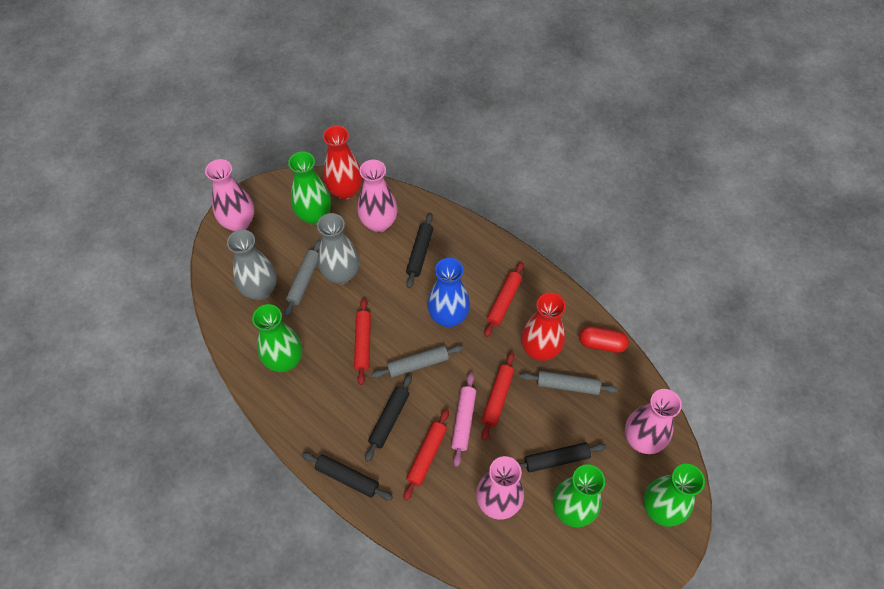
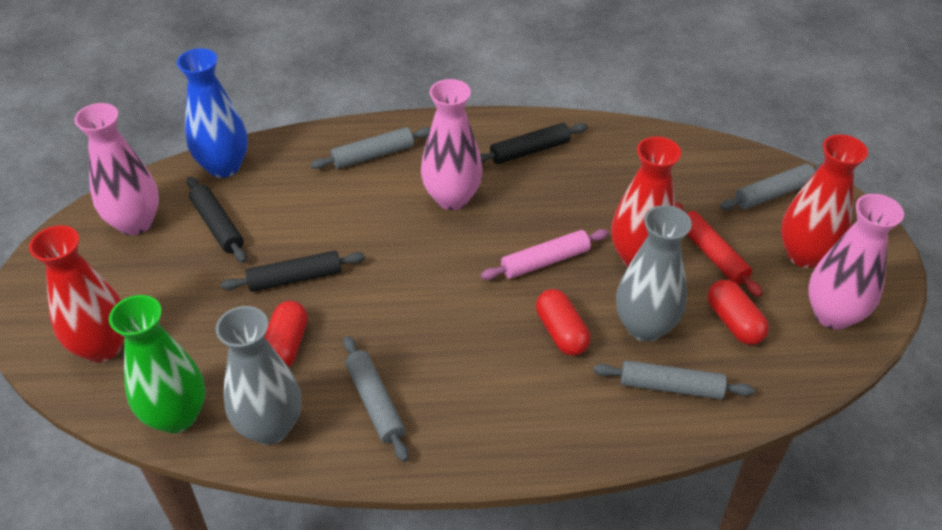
black rolling pin: 4 -> 3
green vase: 4 -> 1
grey rolling pin: 3 -> 4
pink vase: 4 -> 3
red capsule: 1 -> 3
red rolling pin: 4 -> 1
red vase: 2 -> 3

